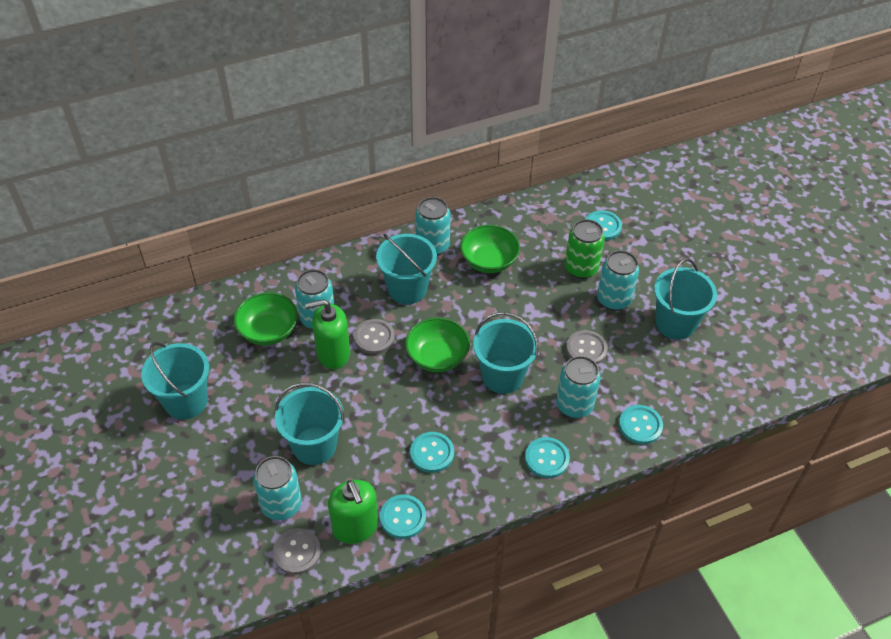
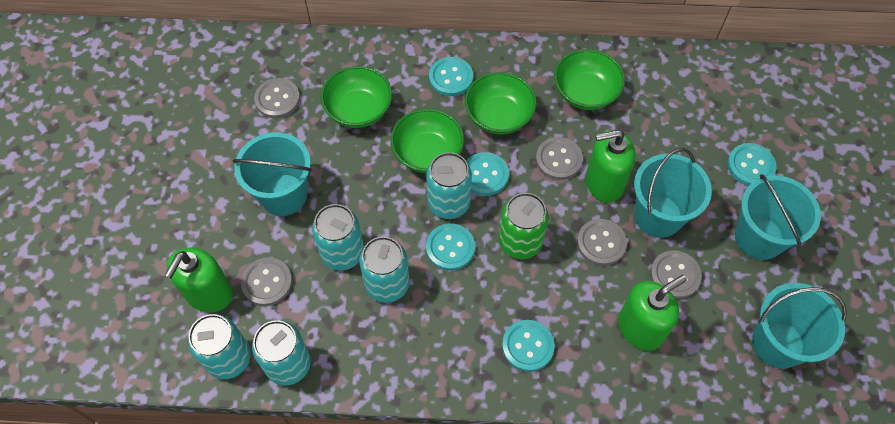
green bowl: 3 -> 4
green soap dispenser: 2 -> 3
grey button: 3 -> 5
turquoise bucket: 5 -> 4

